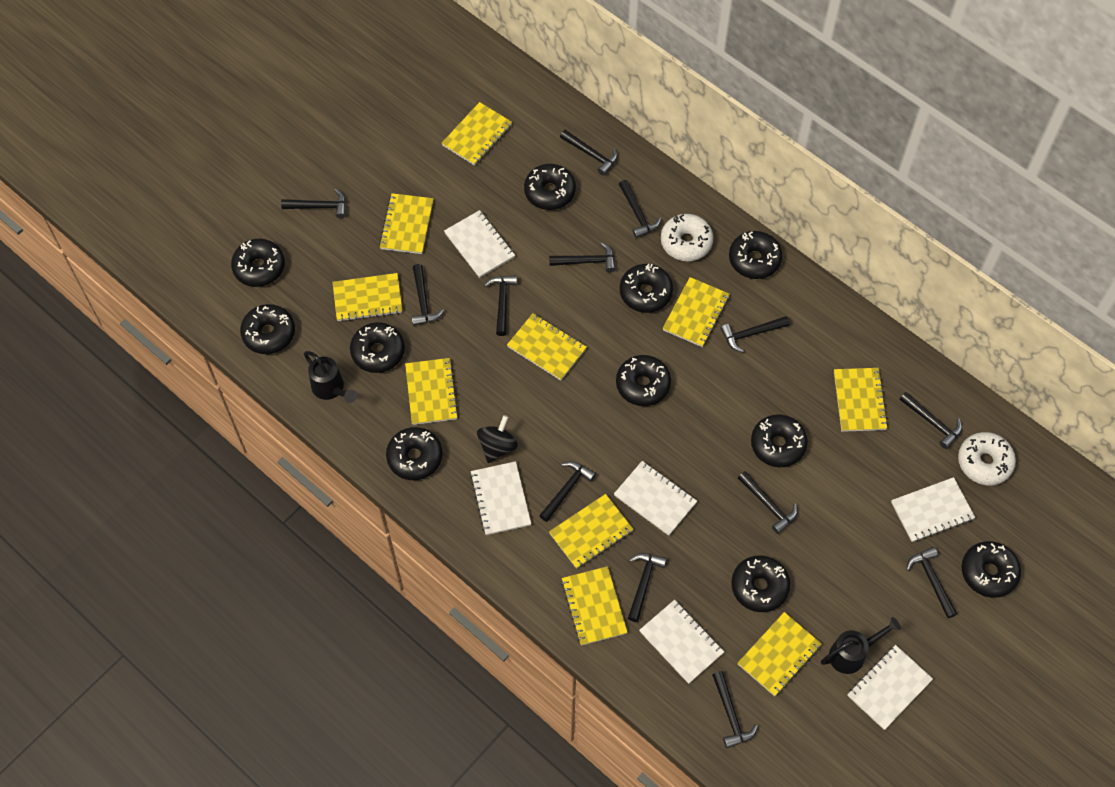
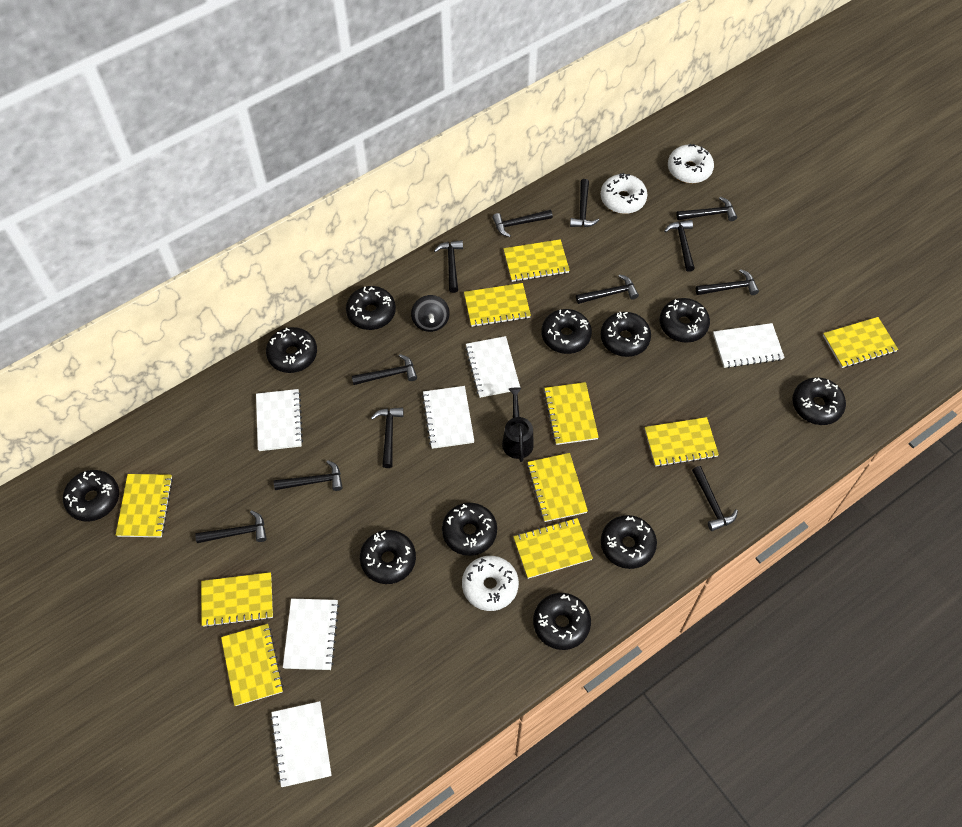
black hammer: 13 -> 12
black watering can: 2 -> 1
white donut: 2 -> 3

